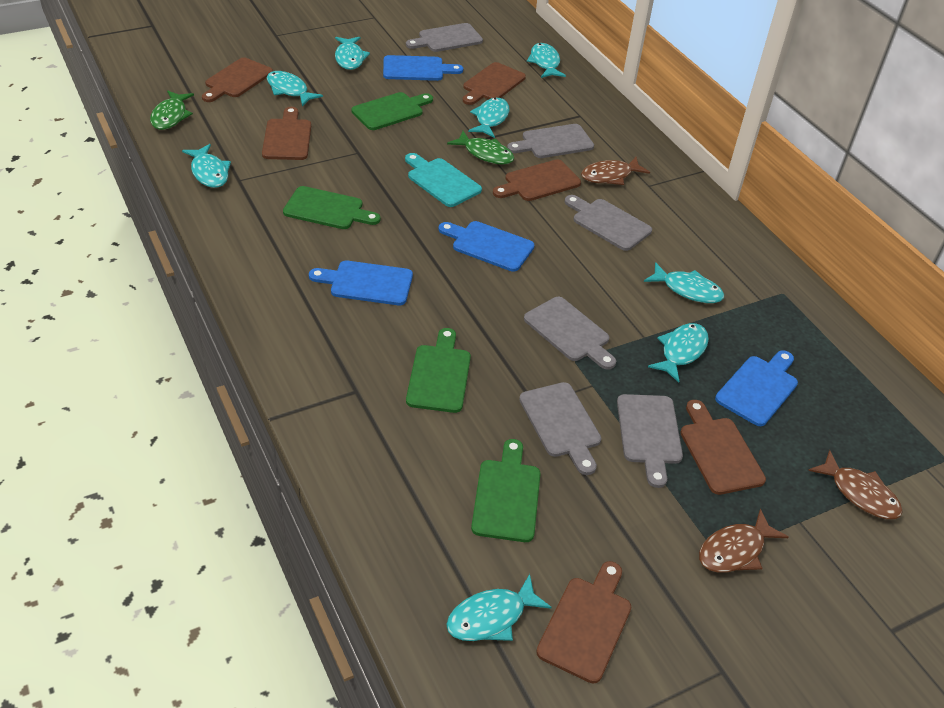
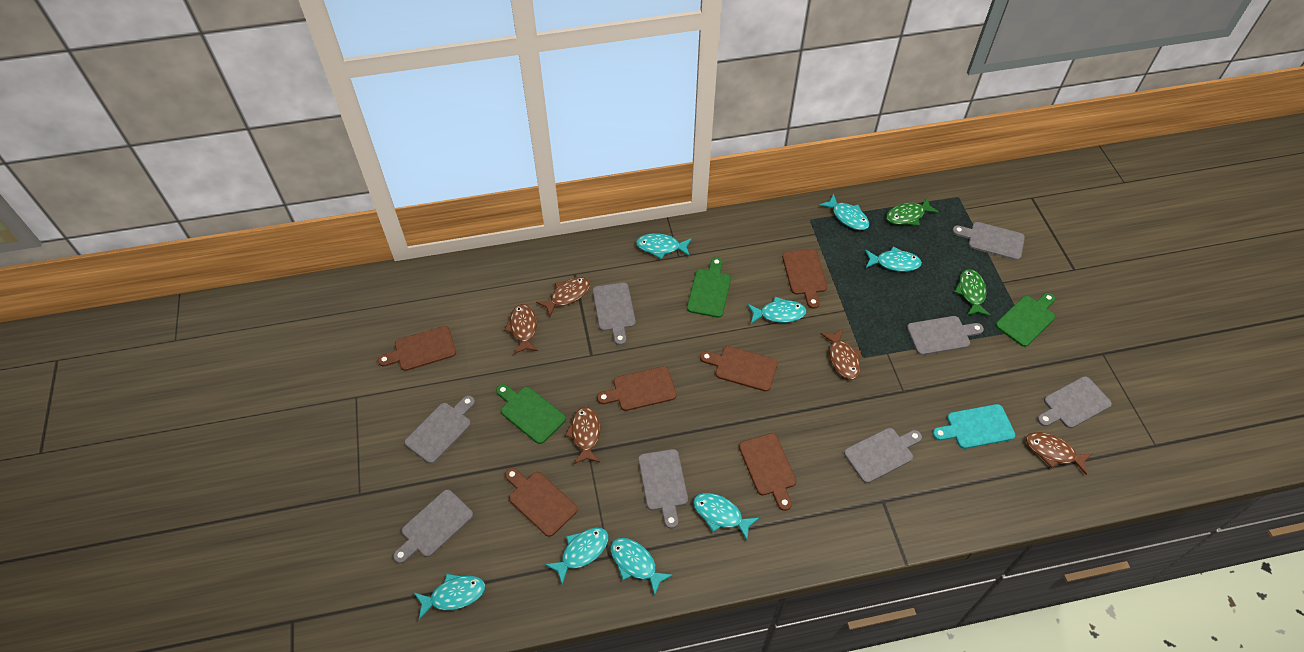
blue cutting board: 4 -> 0
brown fish: 3 -> 5
green cutting board: 4 -> 3
grey cutting board: 6 -> 8

